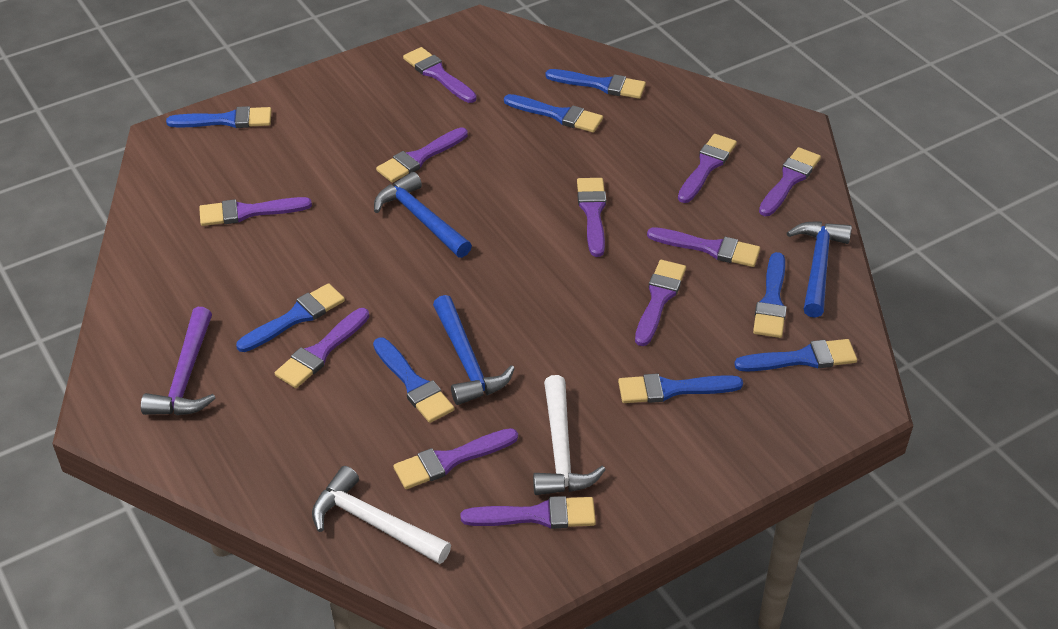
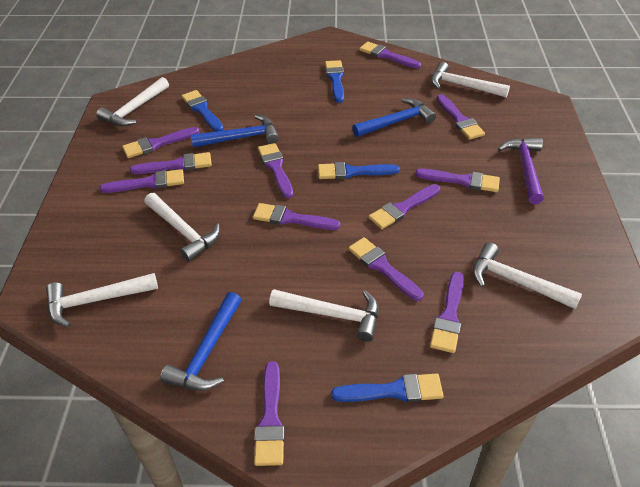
blue brush: 8 -> 4
purple brush: 11 -> 12
white hammer: 2 -> 6

